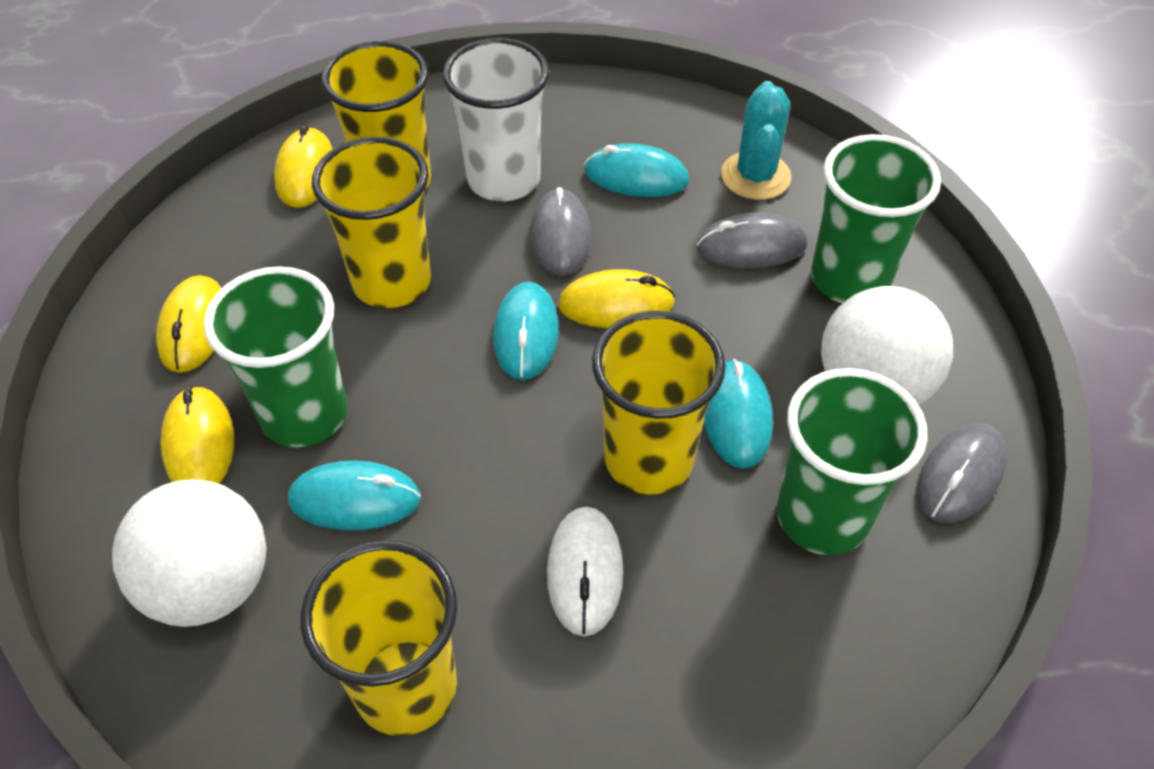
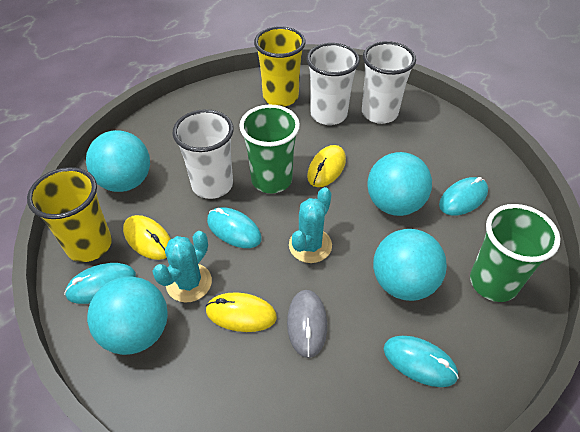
green cup: 3 -> 2
grey mouse: 3 -> 1
turquoise ball: 0 -> 4
turquoise cactus: 1 -> 2
white ball: 2 -> 0
white cup: 1 -> 3
white mouse: 1 -> 0
yellow cup: 4 -> 2
yellow mouse: 4 -> 3

